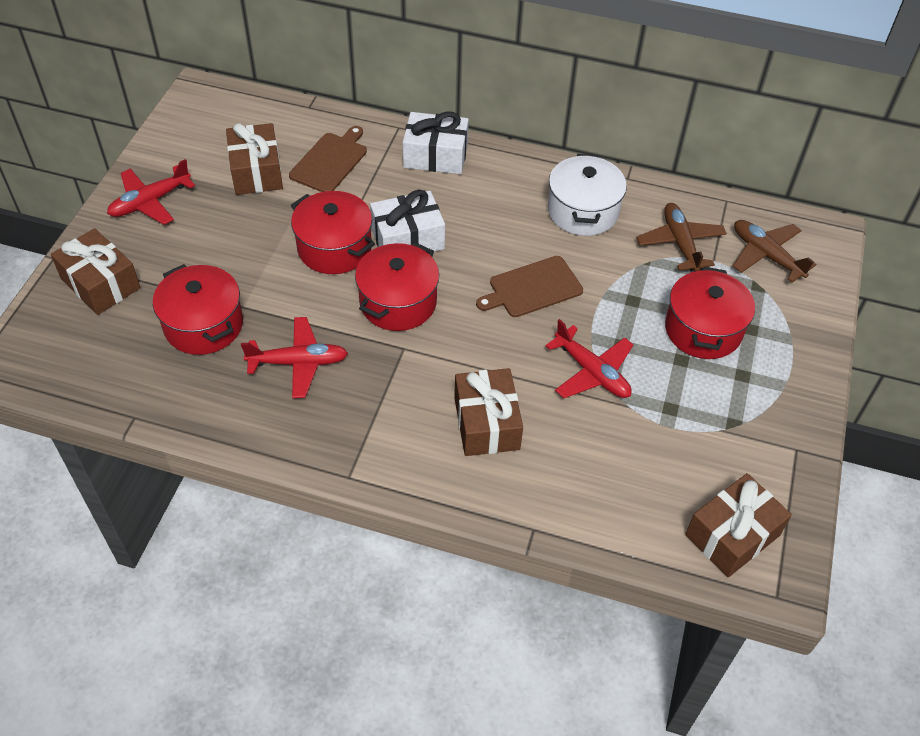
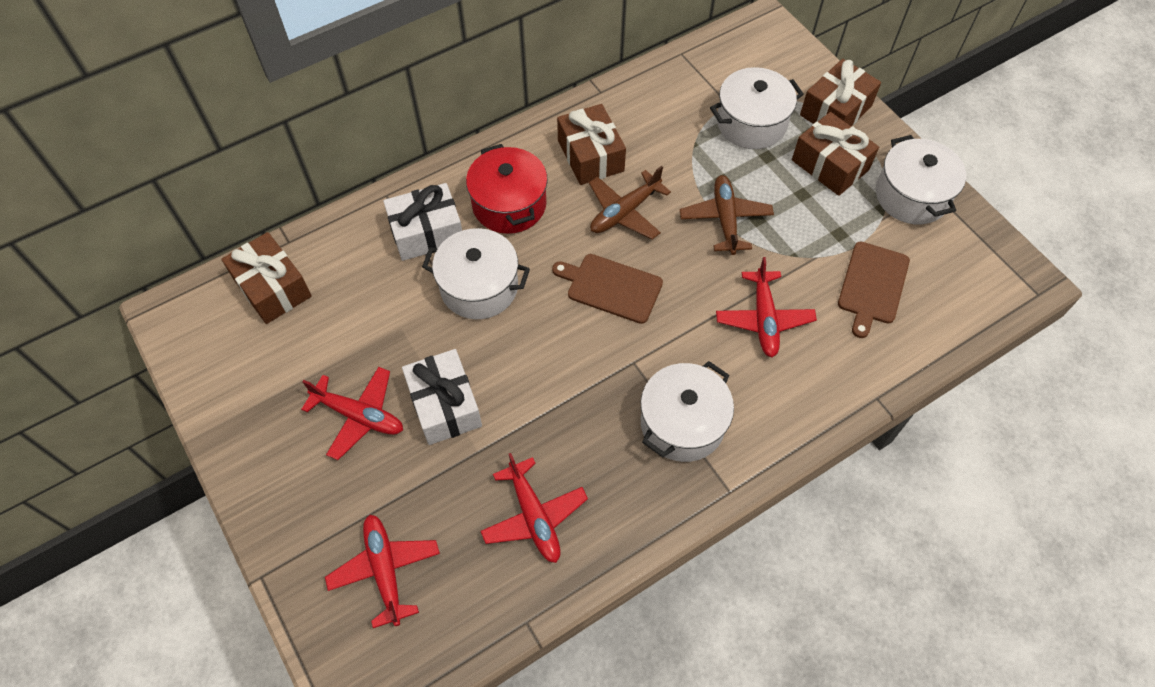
red plane: 3 -> 4
red pot: 4 -> 1
white pot: 1 -> 4

